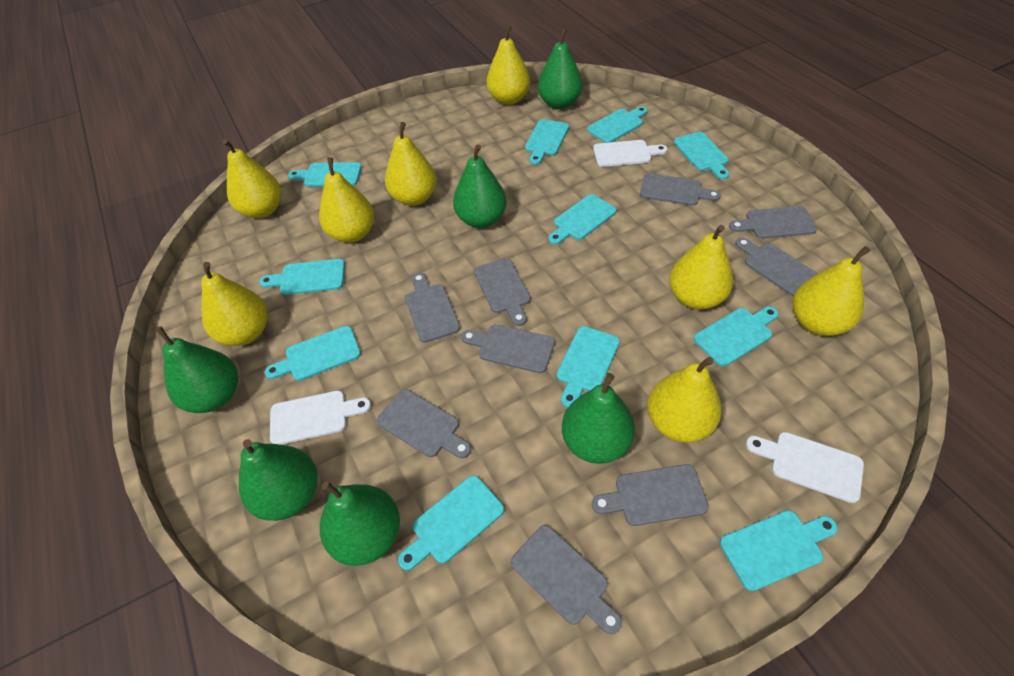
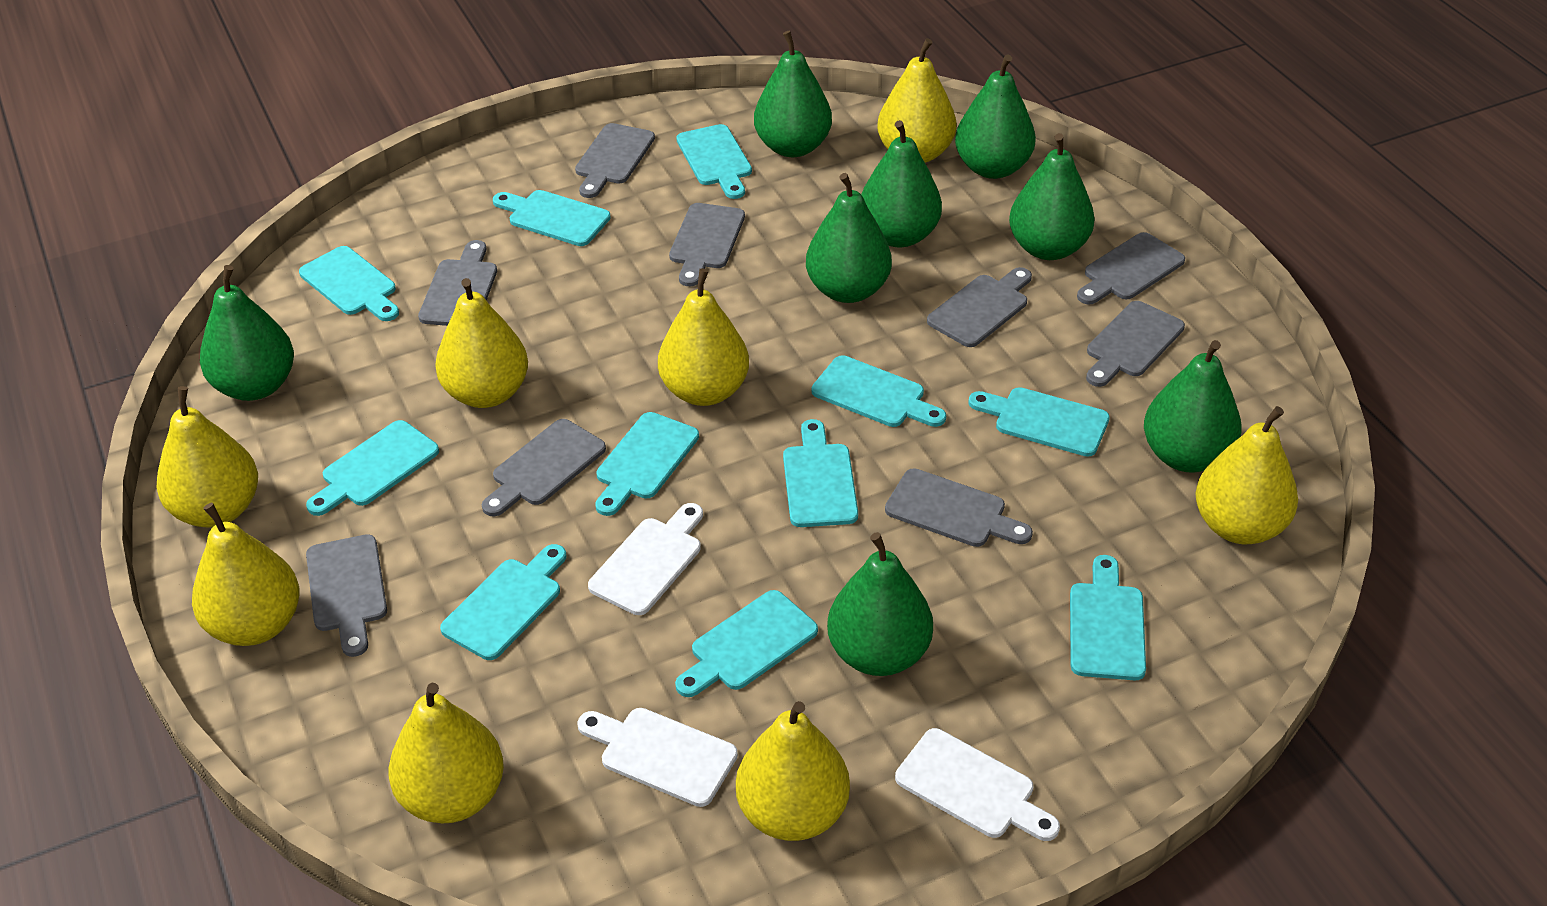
green pear: 6 -> 8

